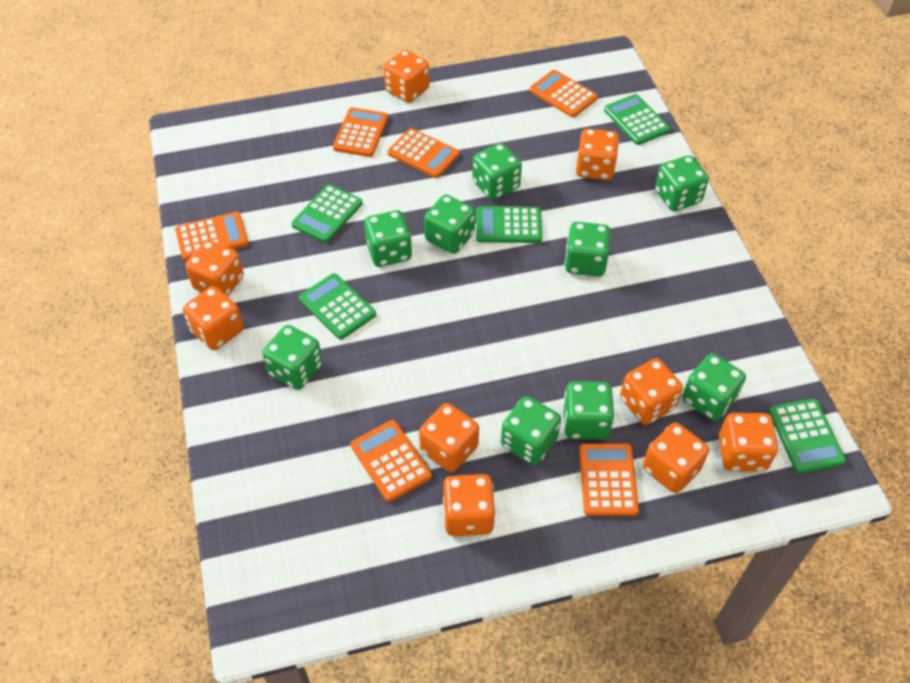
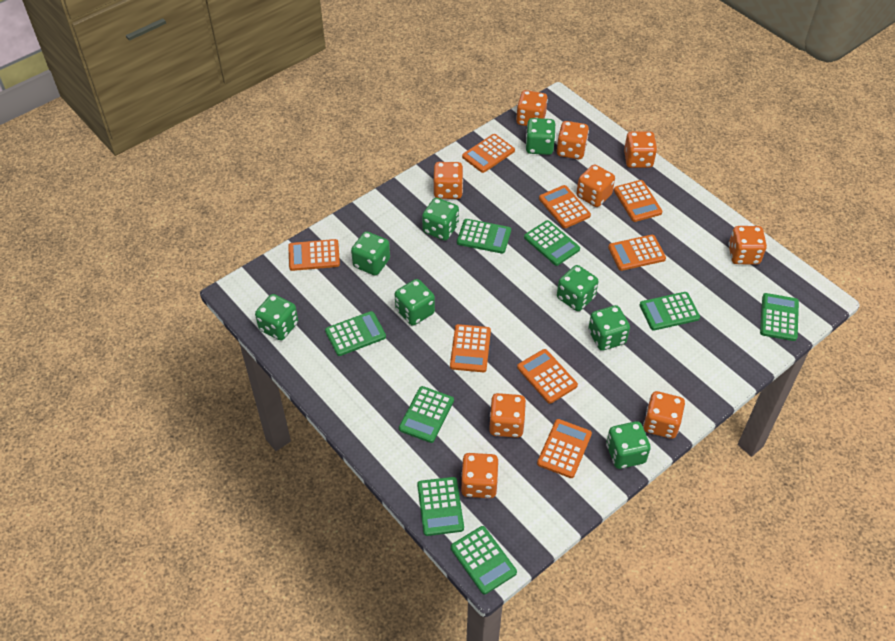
green calculator: 5 -> 8
green dice: 9 -> 8
orange calculator: 6 -> 8

